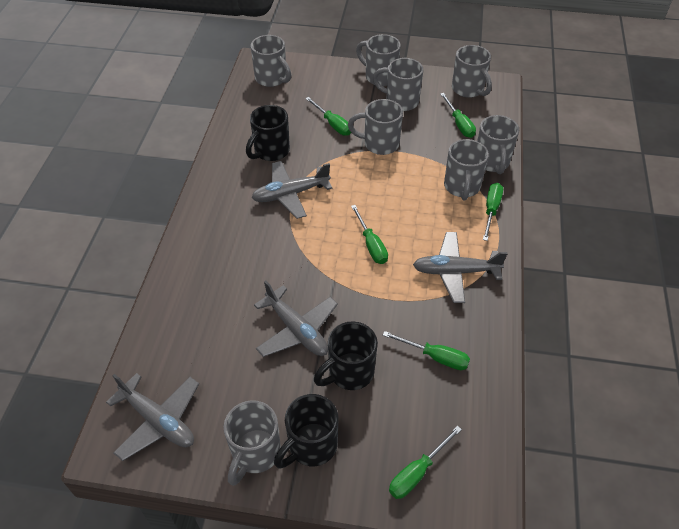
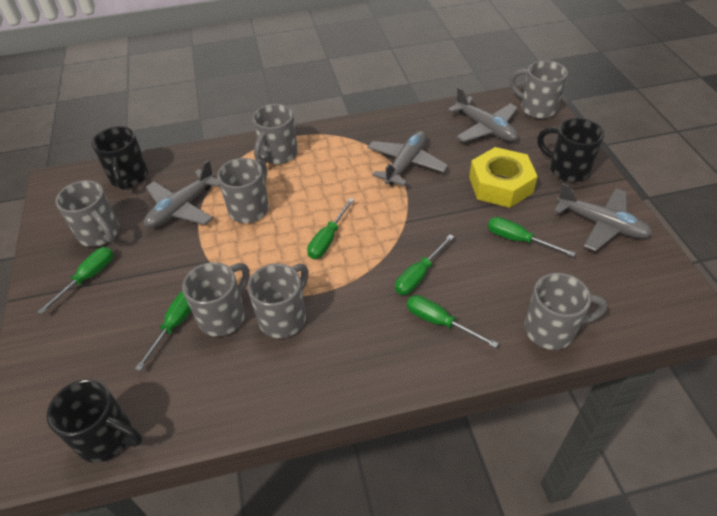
grey mug: 8 -> 7
yellow nut: 0 -> 1

